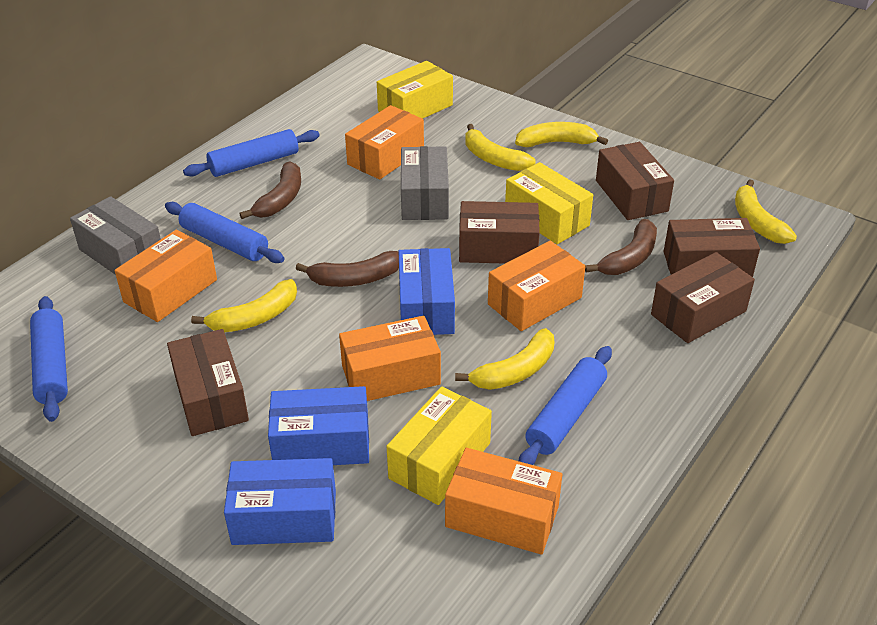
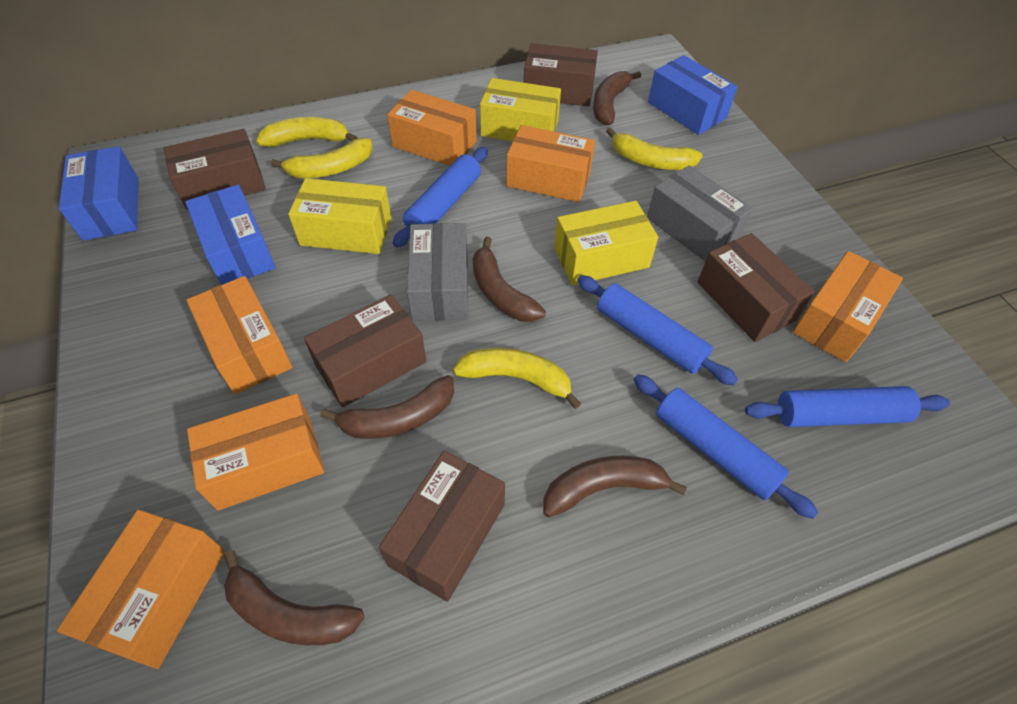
brown banana: 3 -> 5
orange box: 5 -> 6
yellow banana: 5 -> 4

